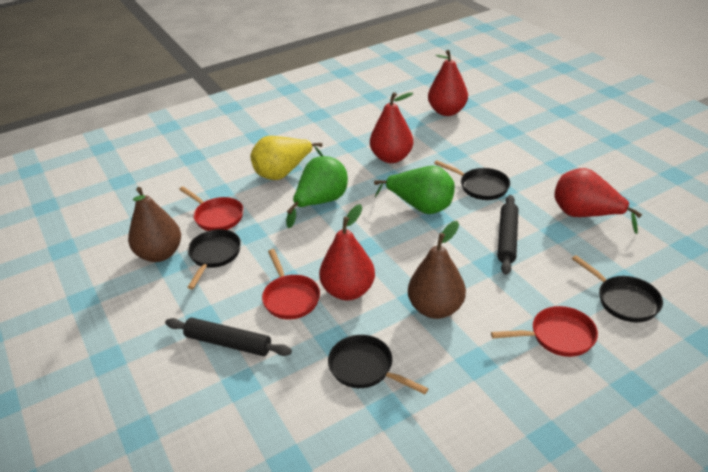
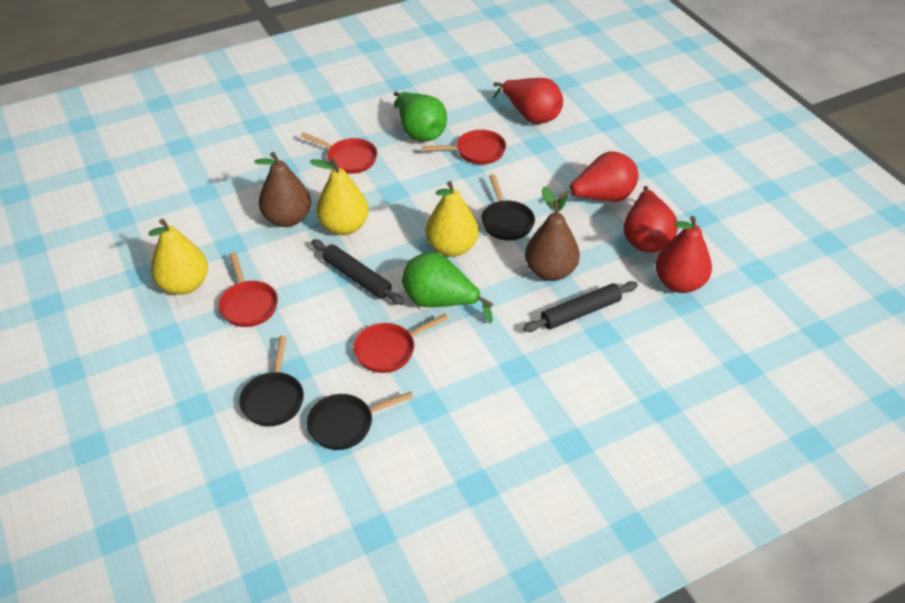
black pan: 4 -> 3
red pan: 3 -> 4
yellow pear: 1 -> 3

